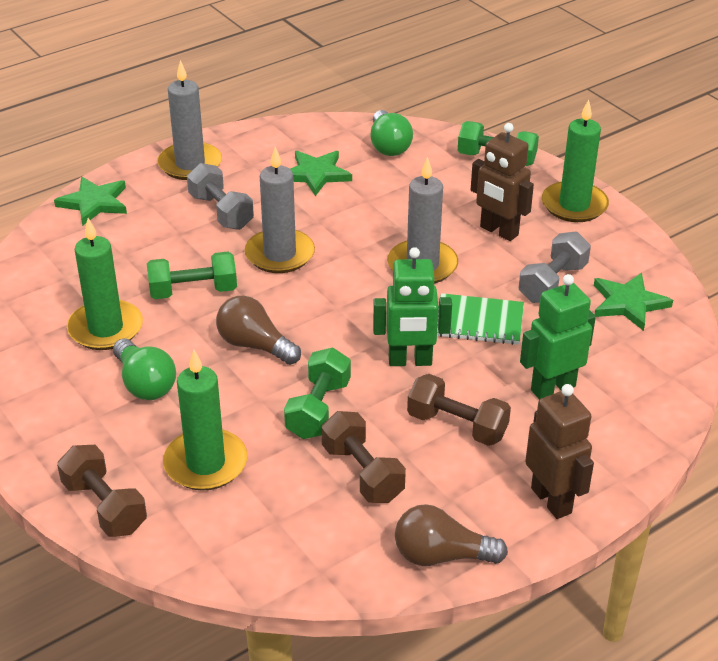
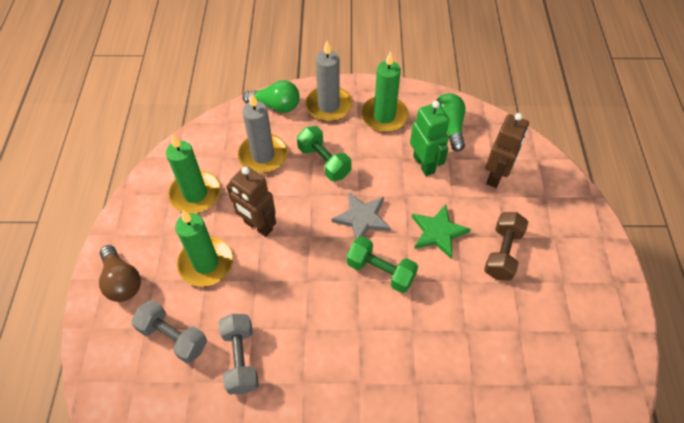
brown dumbbell: 3 -> 1
brown light bulb: 2 -> 1
green dumbbell: 3 -> 2
green notebook: 1 -> 0
green robot: 2 -> 1
green star: 3 -> 1
grey candle: 3 -> 2
grey star: 0 -> 1

